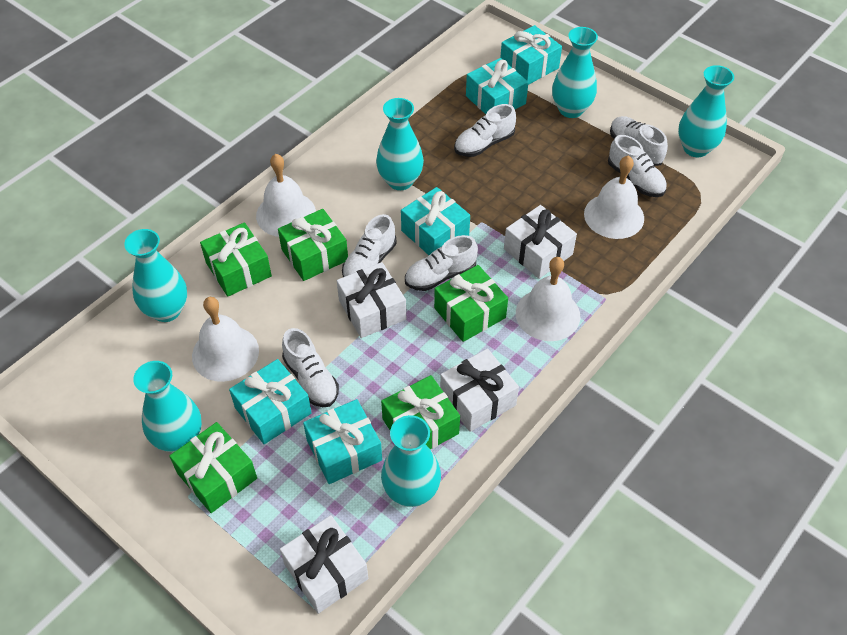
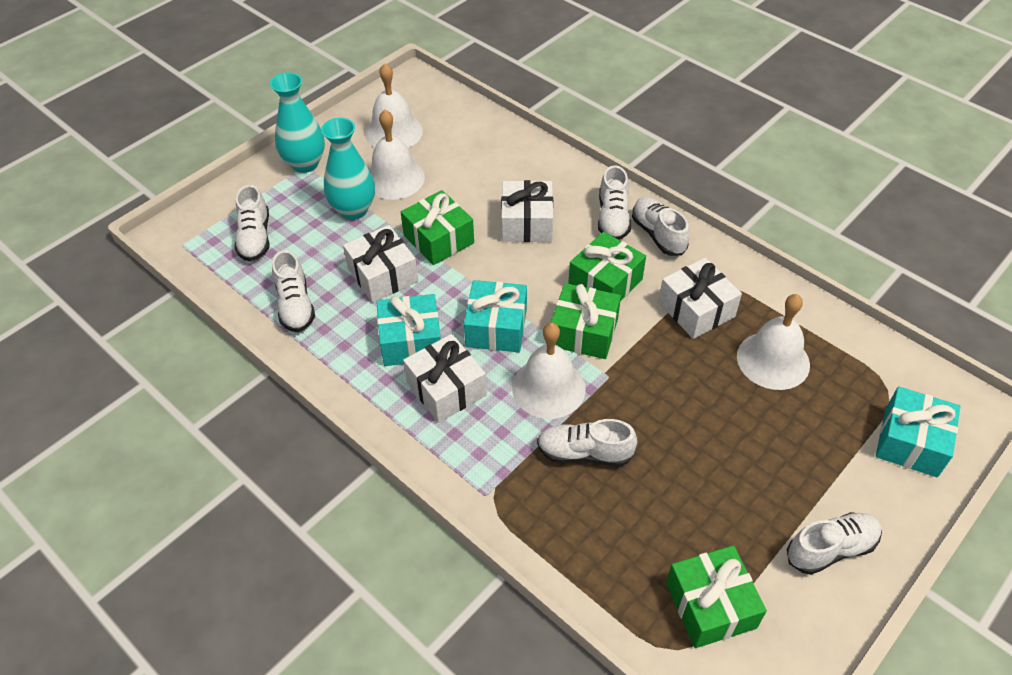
green gift: 5 -> 4
turquoise gift: 5 -> 3
turquoise vase: 6 -> 2

